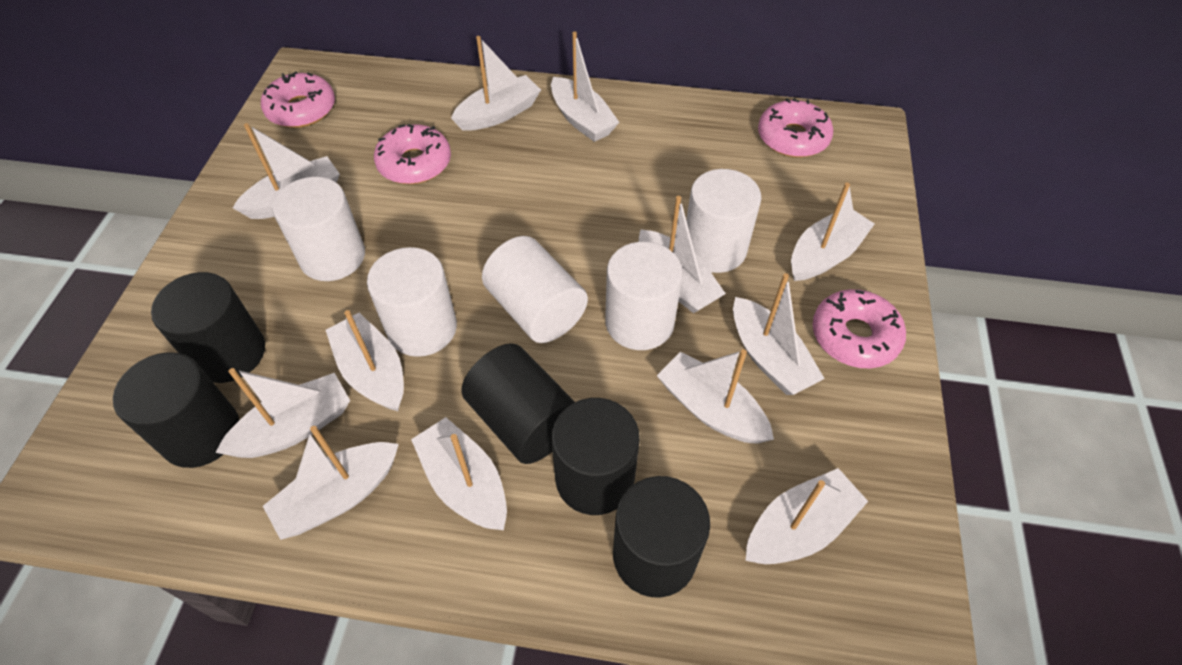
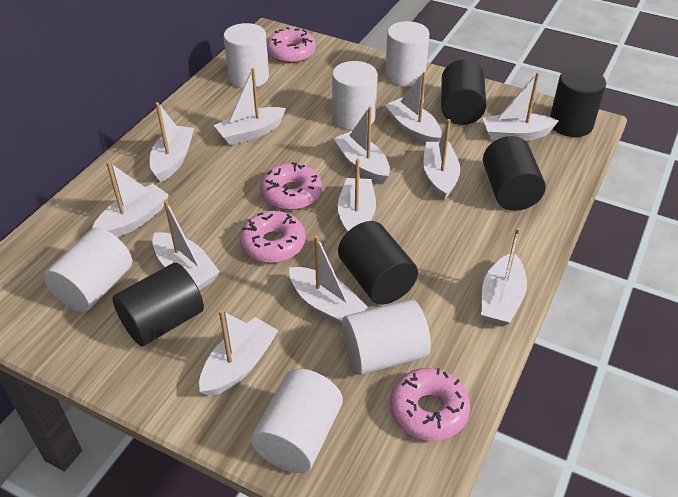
white cylinder: 5 -> 6

